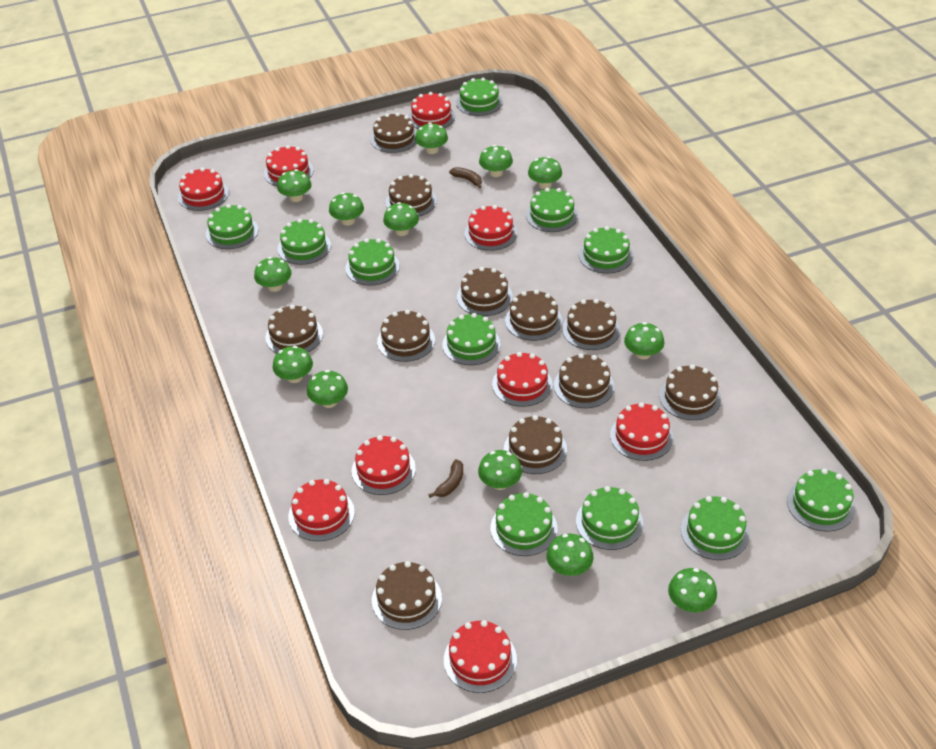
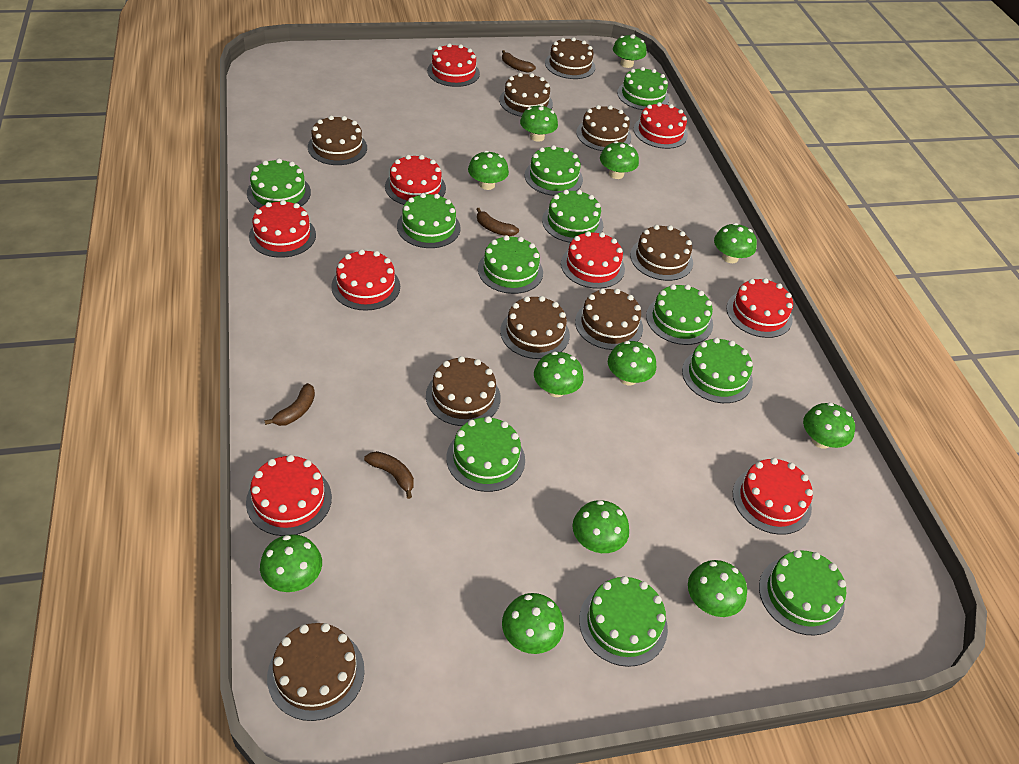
brown banana: 2 -> 4
brown cake: 11 -> 9
green mushroom: 13 -> 12

